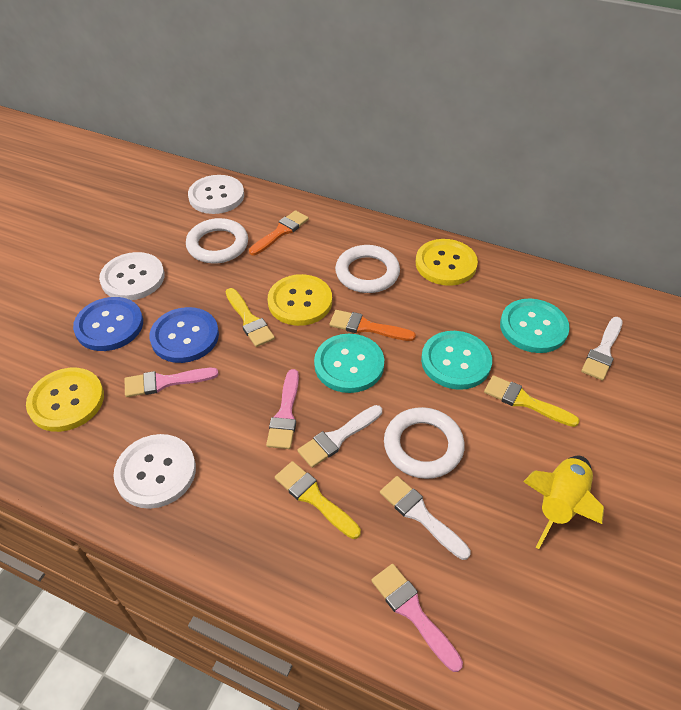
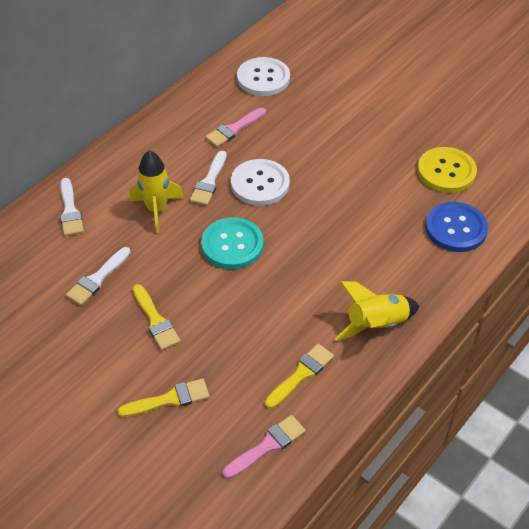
blue button: 2 -> 1
orange brush: 2 -> 0
pink brush: 3 -> 2
turquoise button: 3 -> 1
white button: 3 -> 2
white ring: 3 -> 0
yellow button: 3 -> 1
yellow rocket: 1 -> 2

